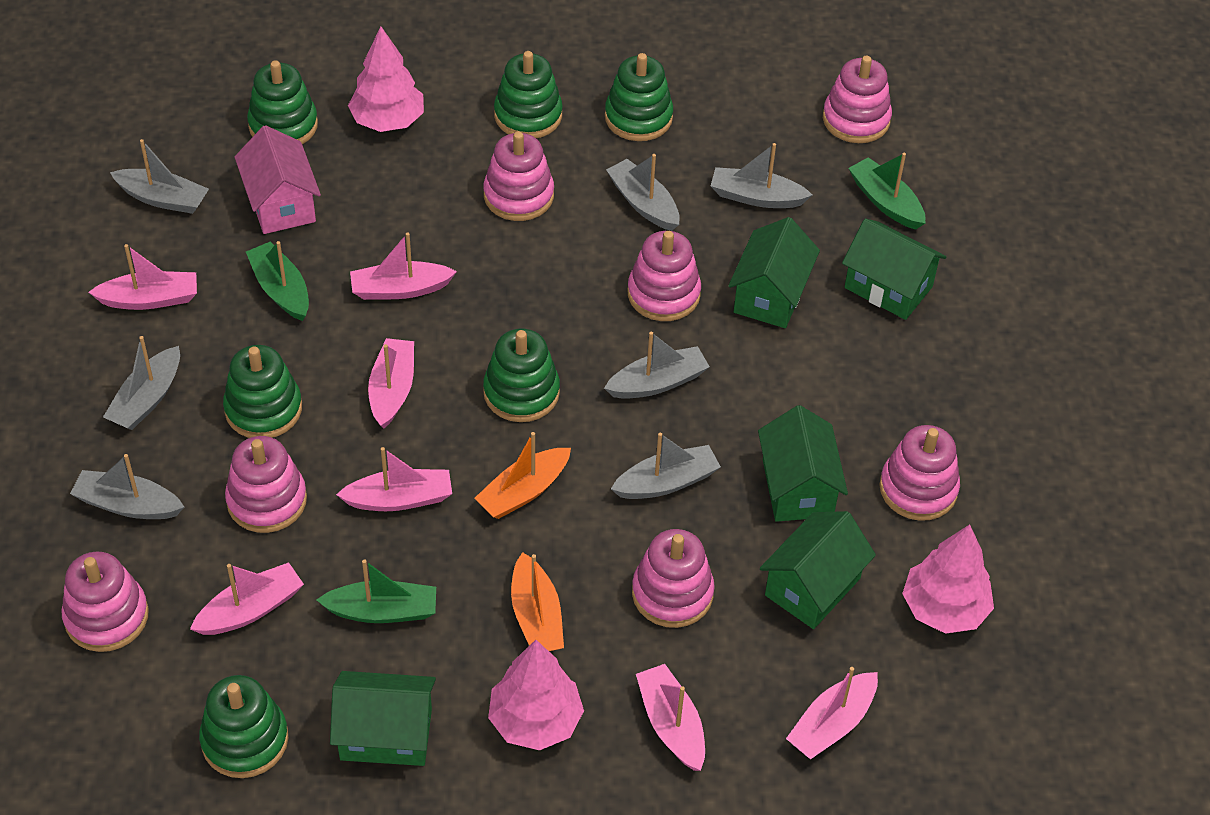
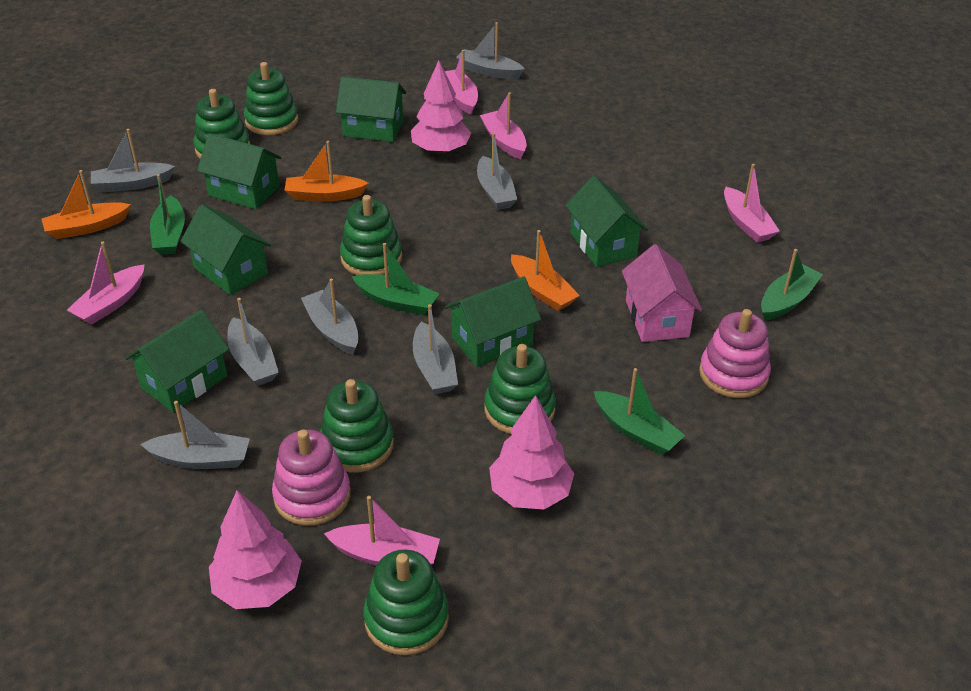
green boat: 3 -> 4
green house: 5 -> 6
orange boat: 2 -> 3
pink boat: 7 -> 5
pink stacking toy: 7 -> 2

